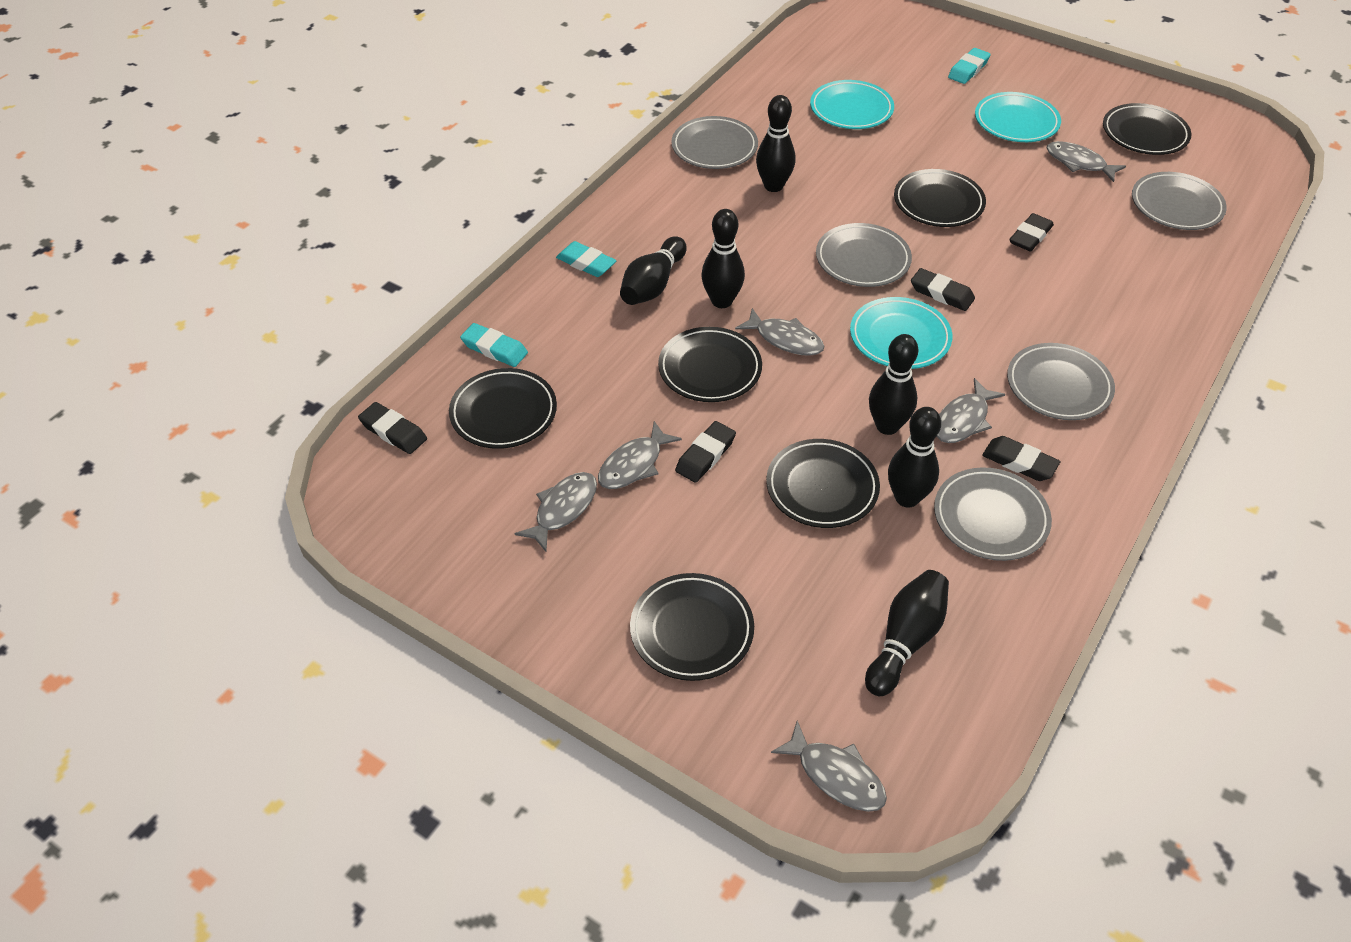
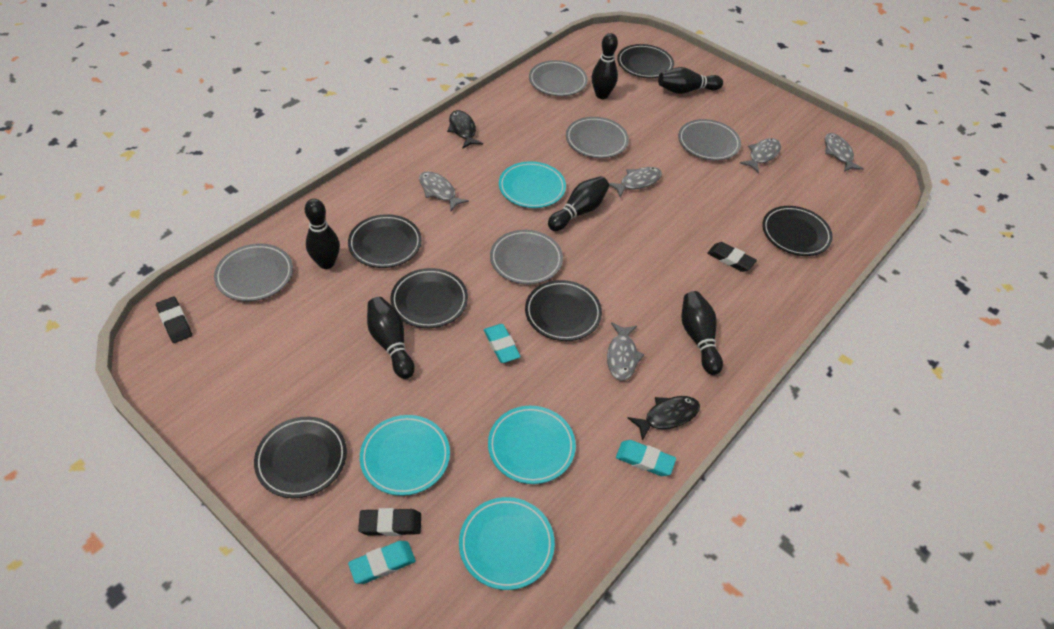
black eraser: 5 -> 3
black fish: 0 -> 2
grey fish: 6 -> 5
turquoise plate: 3 -> 4

